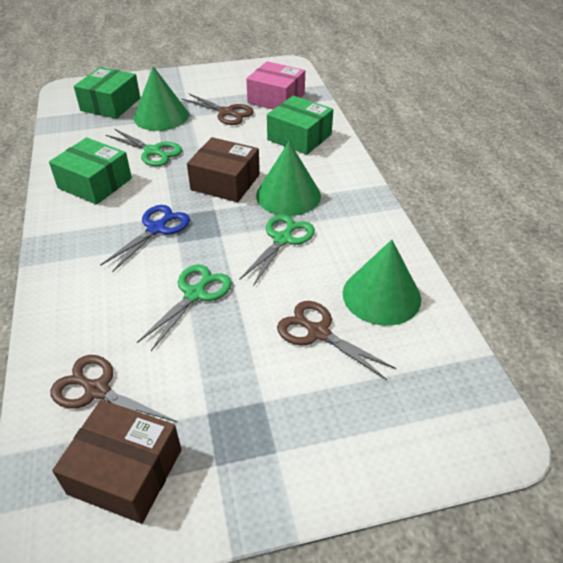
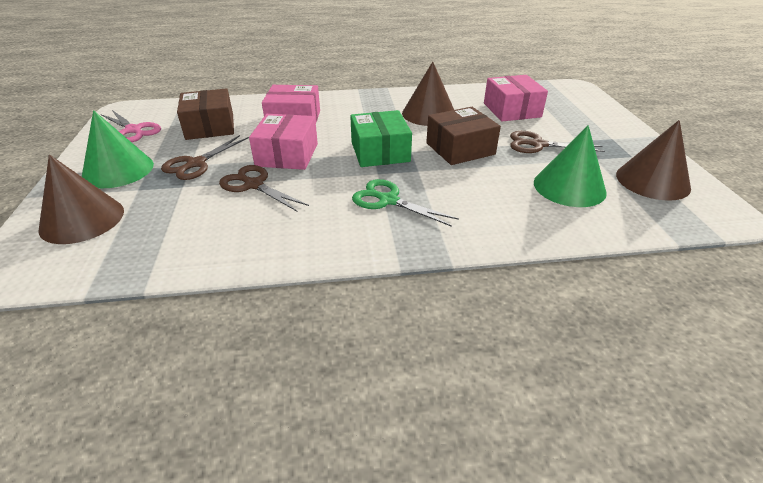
blue scissors: 1 -> 0
brown cone: 0 -> 3
green box: 3 -> 1
green cone: 3 -> 2
green scissors: 3 -> 1
pink box: 1 -> 3
pink scissors: 0 -> 1

